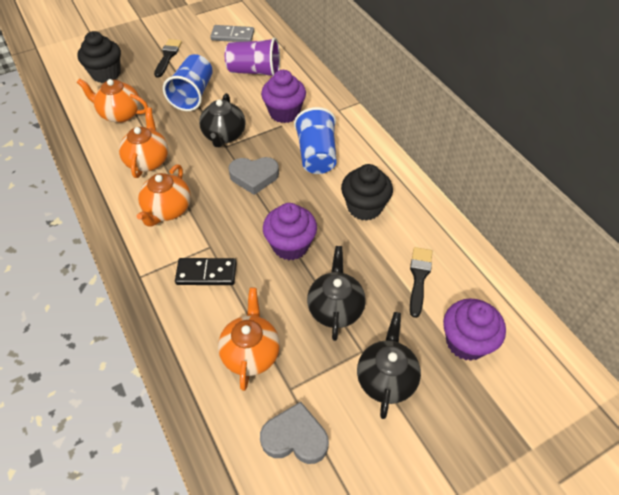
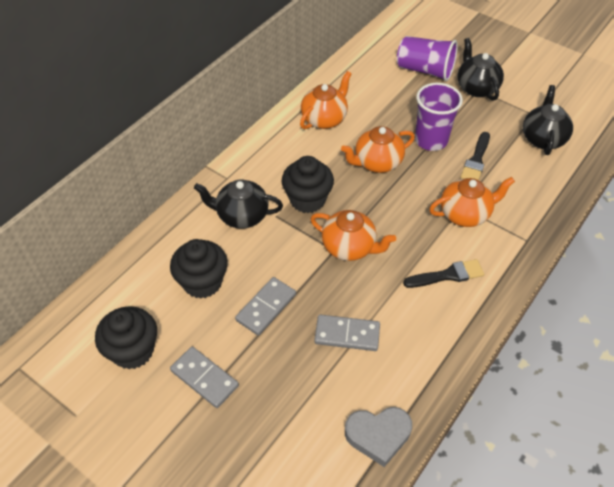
black cupcake: 2 -> 3
black domino: 1 -> 0
blue cup: 2 -> 0
grey domino: 1 -> 3
grey heart: 2 -> 1
purple cup: 1 -> 2
purple cupcake: 3 -> 0

